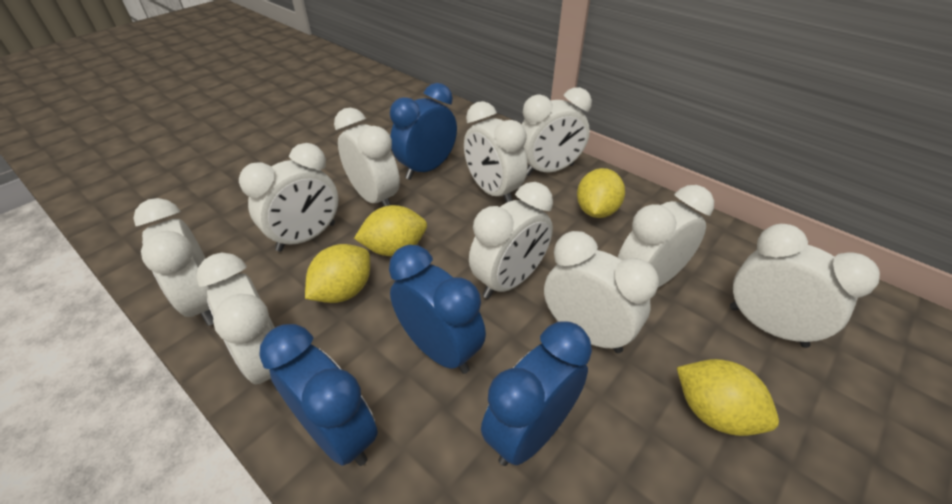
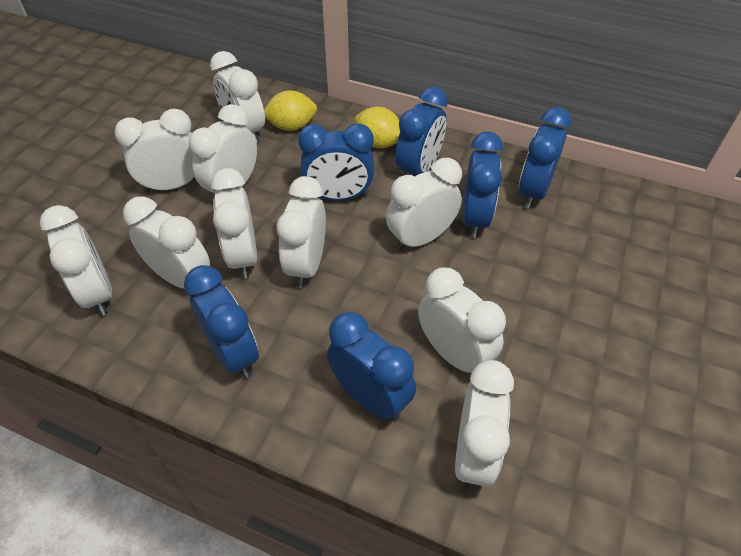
blue clock: 4 -> 6
yellow lemon: 4 -> 2

